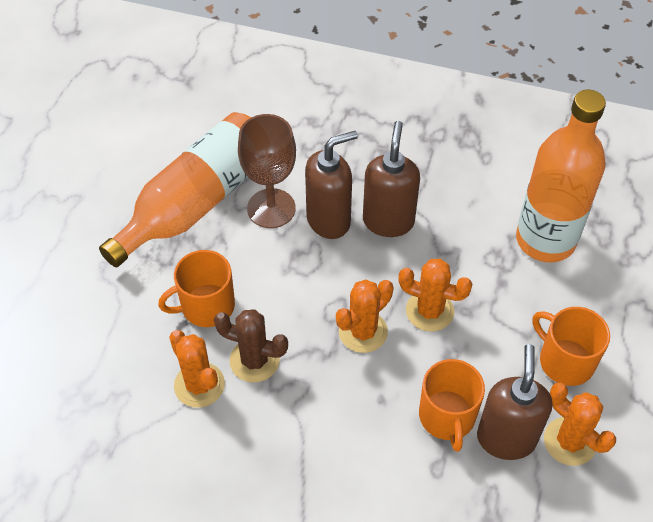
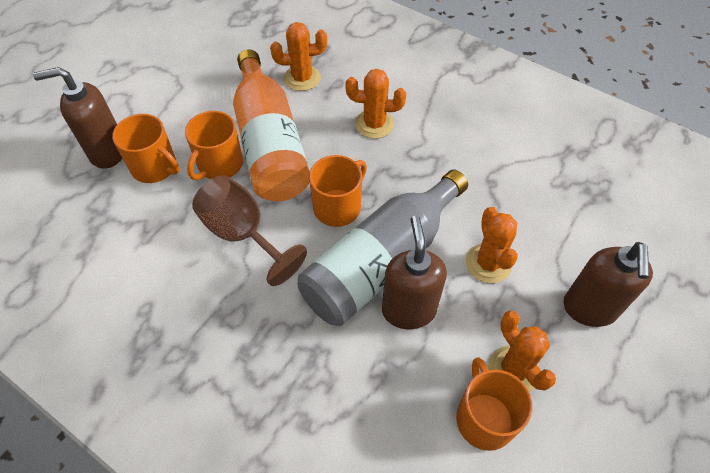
brown cactus: 1 -> 0
grey bottle: 0 -> 1
orange bottle: 2 -> 1
orange mug: 3 -> 4

